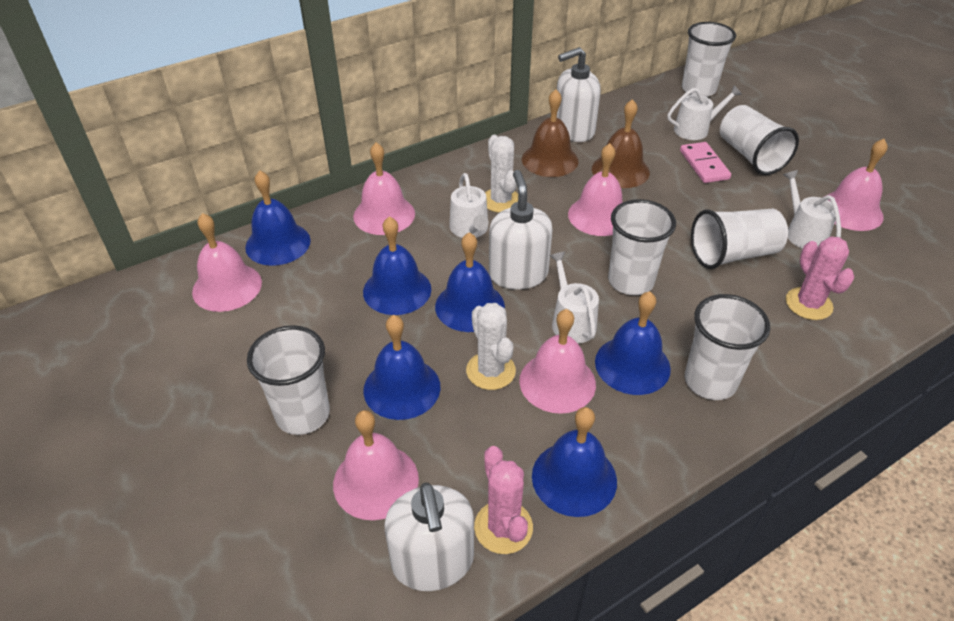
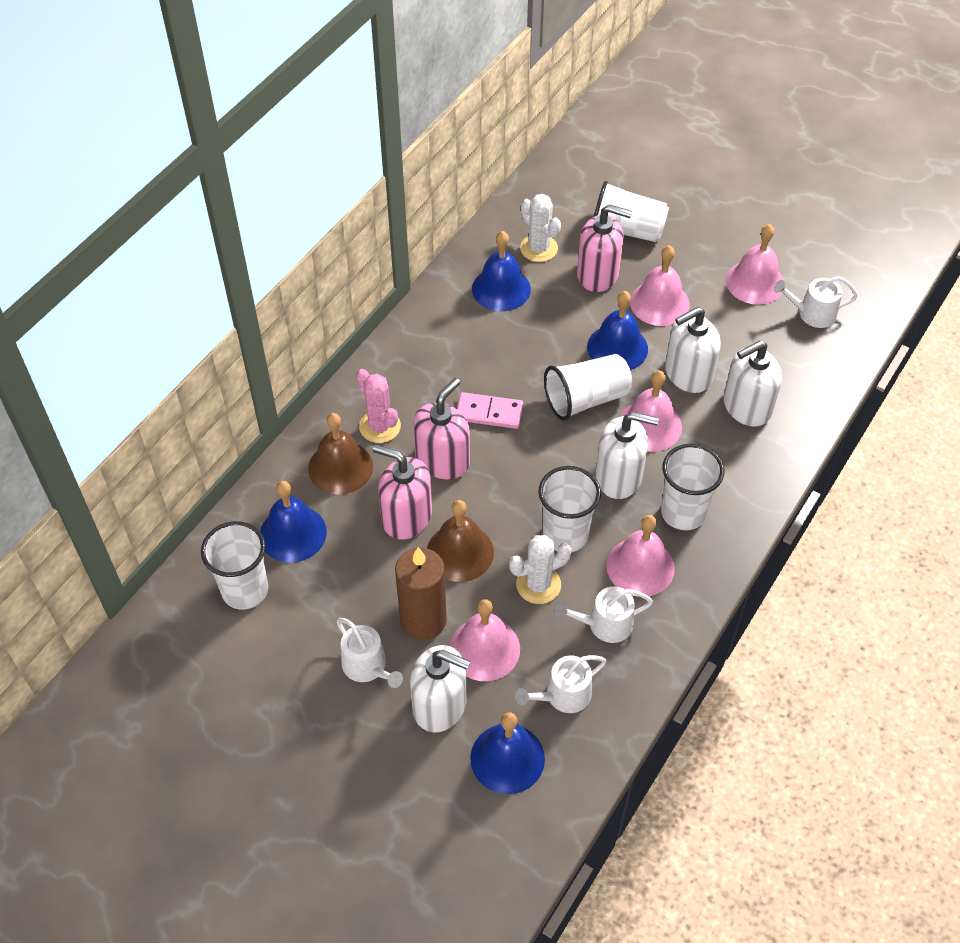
blue bell: 6 -> 4
brown candle: 0 -> 1
pink bell: 6 -> 5
pink cactus: 2 -> 1
pink soap dispenser: 0 -> 3
white cup: 6 -> 5
white soap dispenser: 3 -> 4

